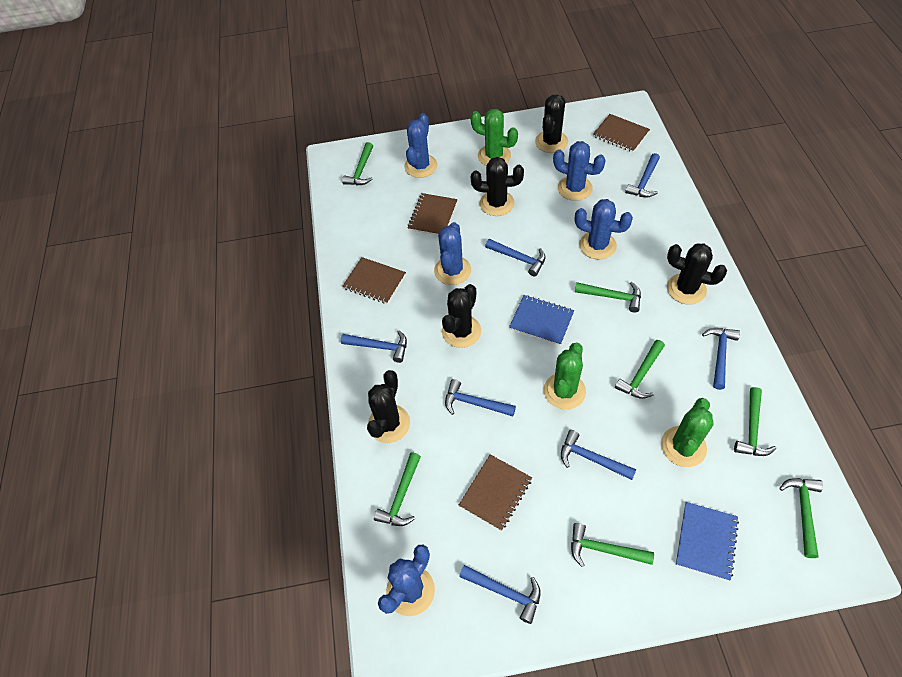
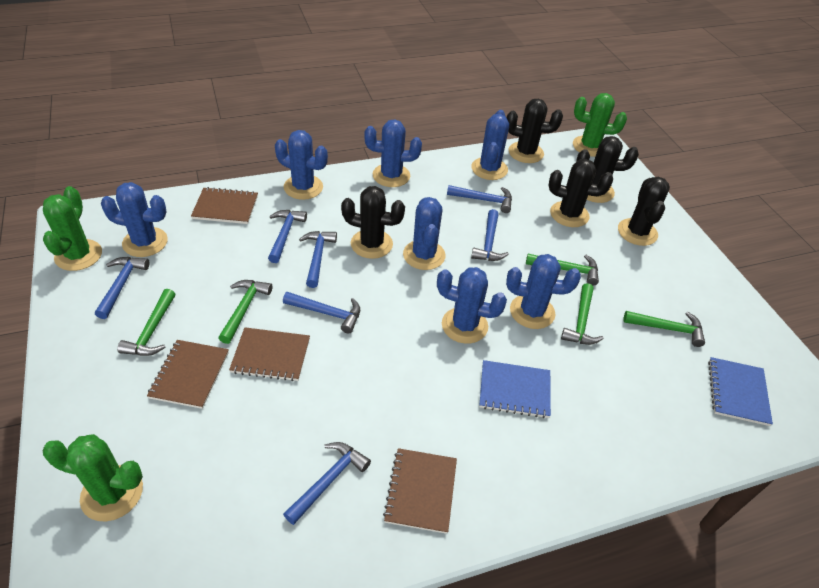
blue cactus: 5 -> 7
green hammer: 7 -> 5

